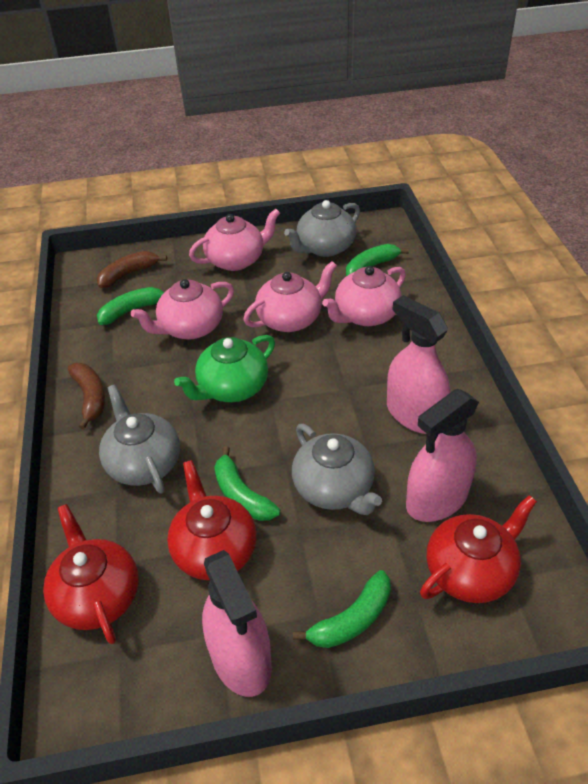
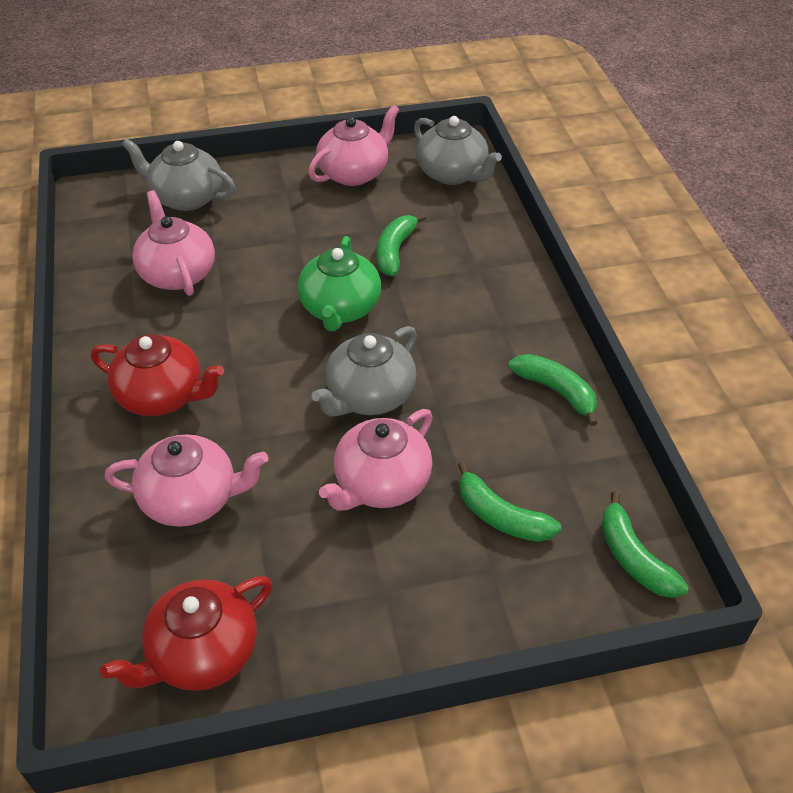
brown banana: 2 -> 0
pink spray bottle: 3 -> 0
red teapot: 3 -> 2

